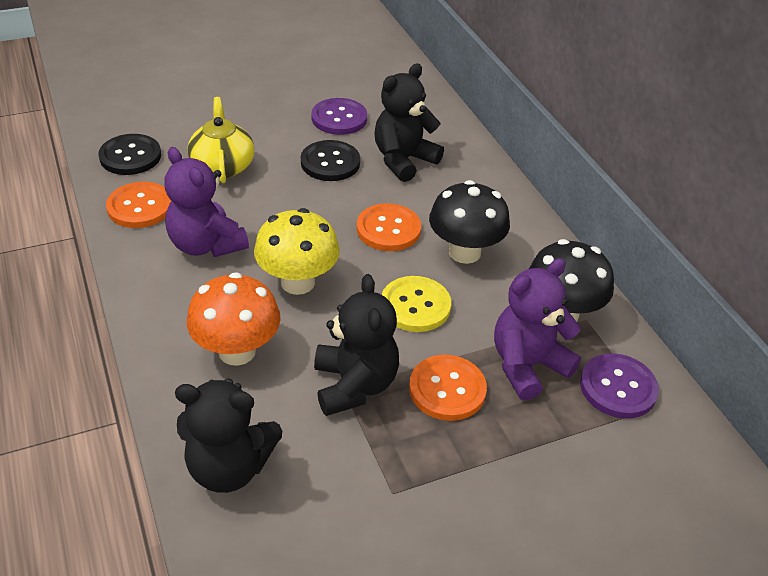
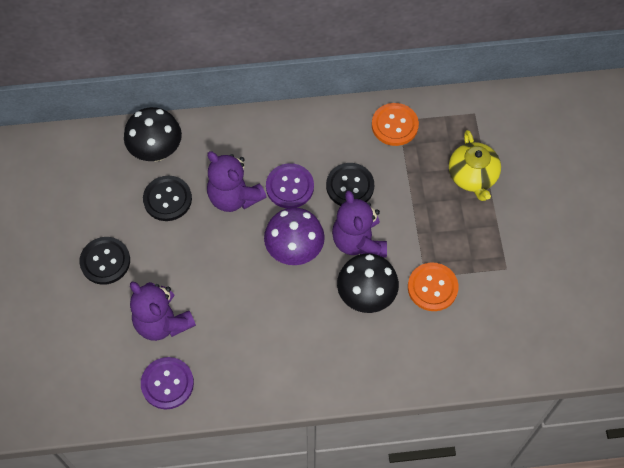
black button: 2 -> 3
black teddy bear: 3 -> 0
orange button: 3 -> 2
orange mushroom: 1 -> 0
purple mushroom: 0 -> 1
purple teddy bear: 2 -> 3
yellow button: 1 -> 0
yellow mushroom: 1 -> 0

